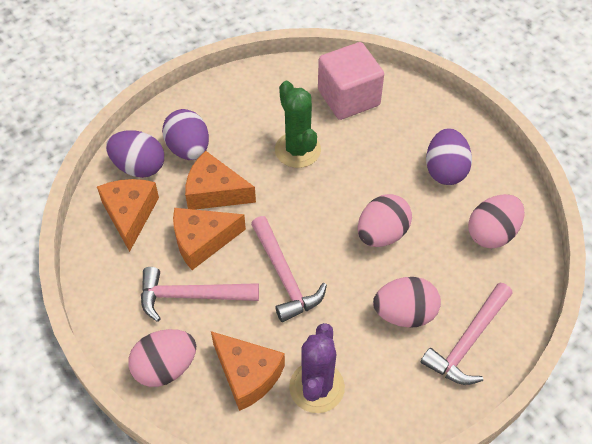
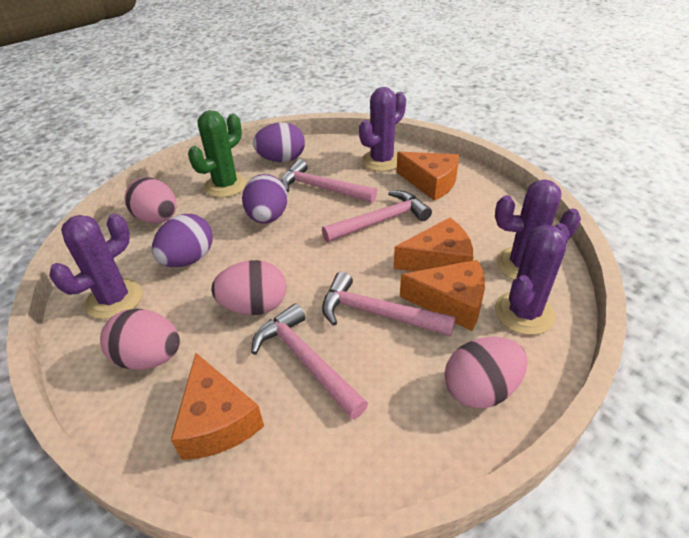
pink cube: 1 -> 0
pink hammer: 3 -> 4
purple cactus: 1 -> 4

